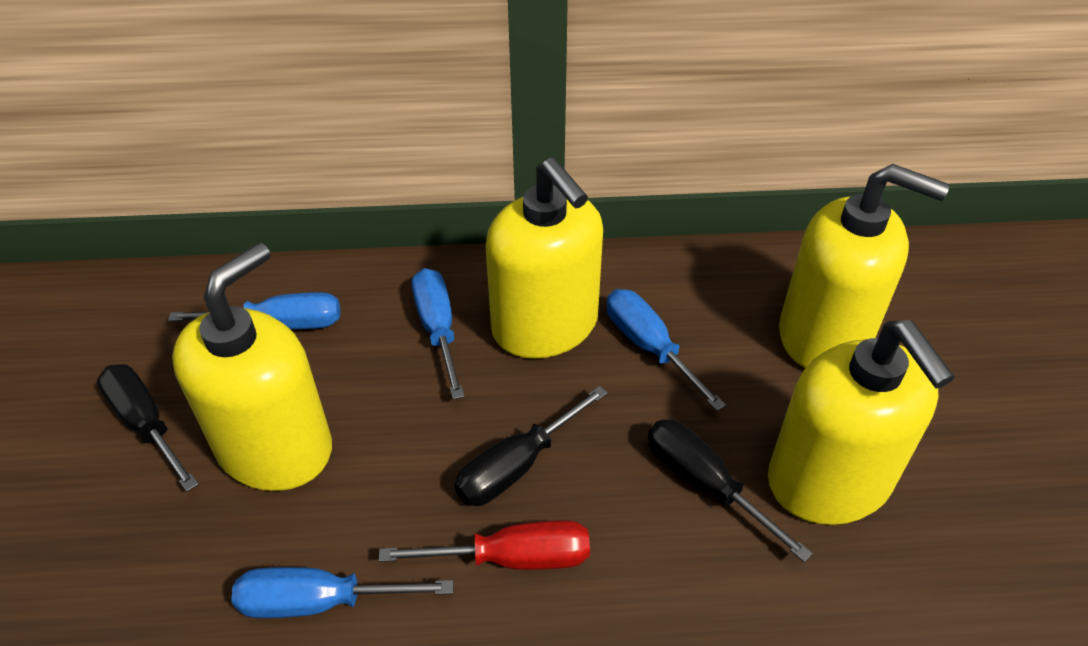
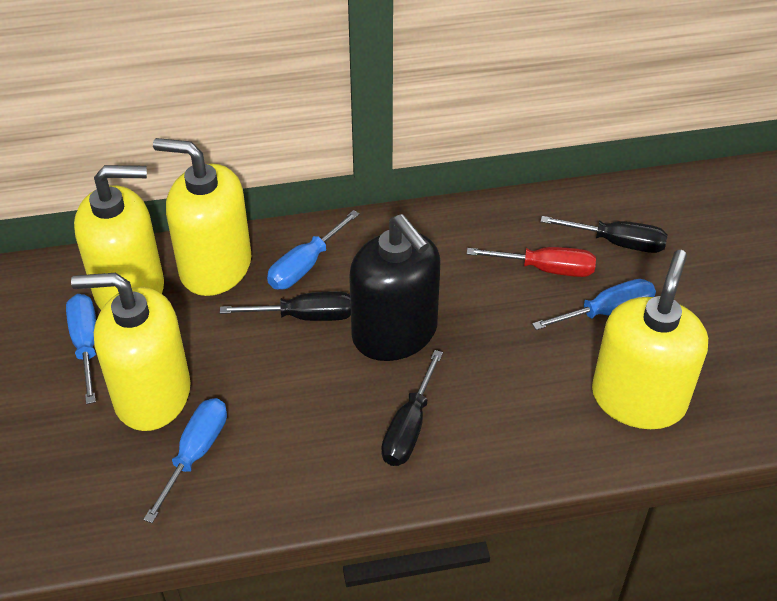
black soap dispenser: 0 -> 1

